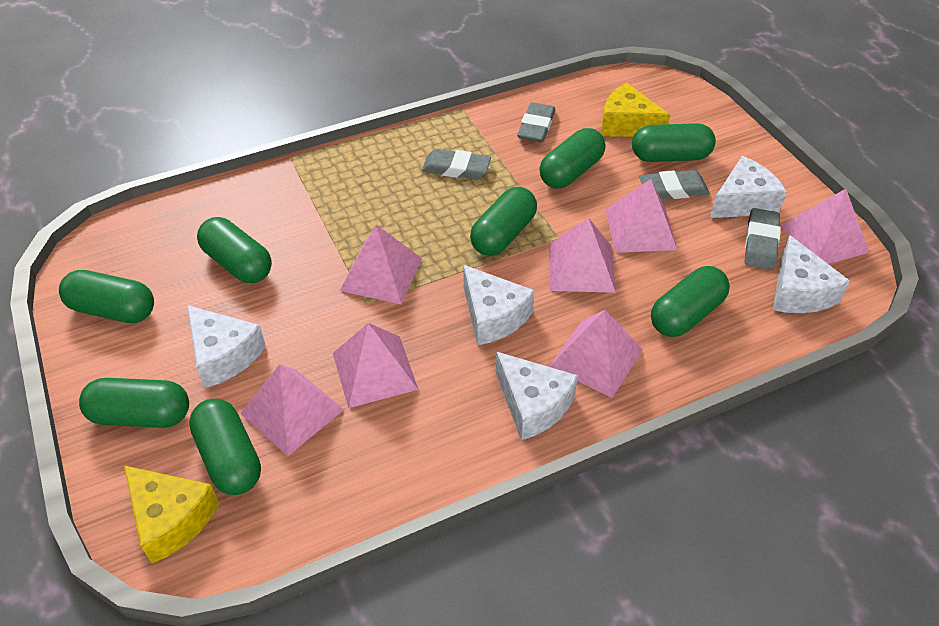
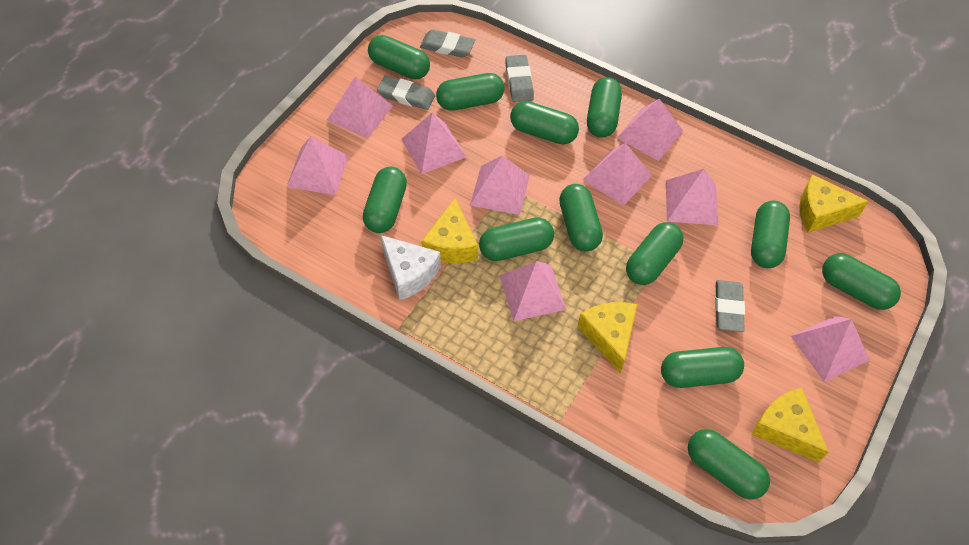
green capsule: 8 -> 12
pink pyramid: 7 -> 9
white cheese: 5 -> 1
yellow cheese: 2 -> 4

